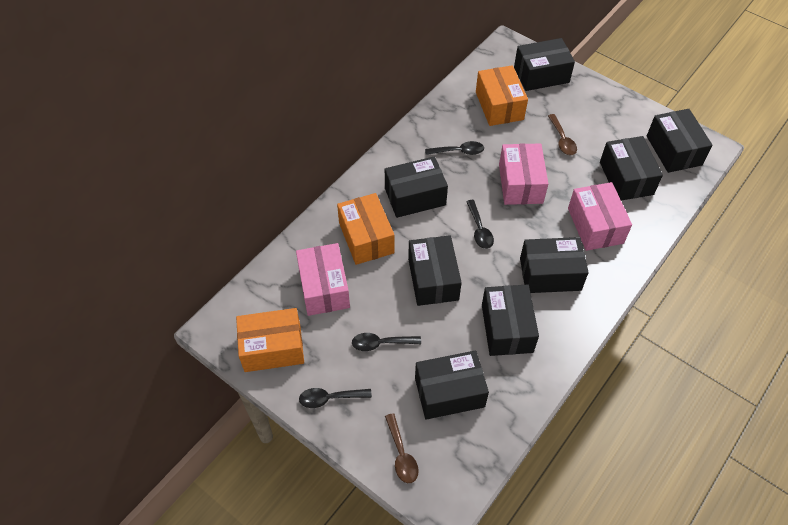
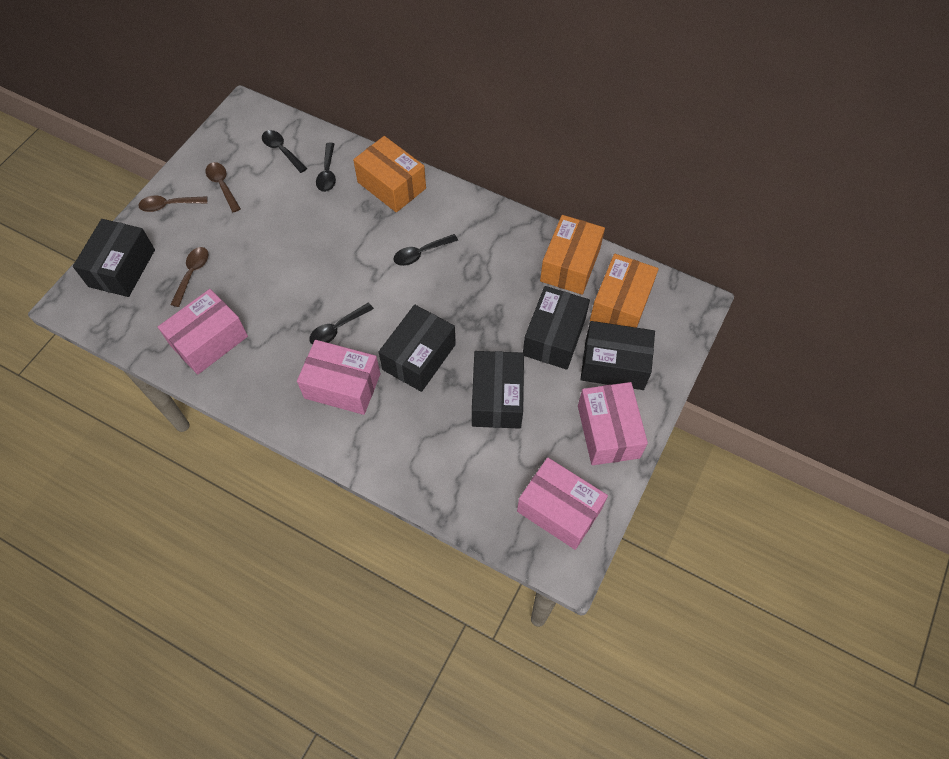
black box: 8 -> 5
brown spoon: 2 -> 3
pink box: 3 -> 4

